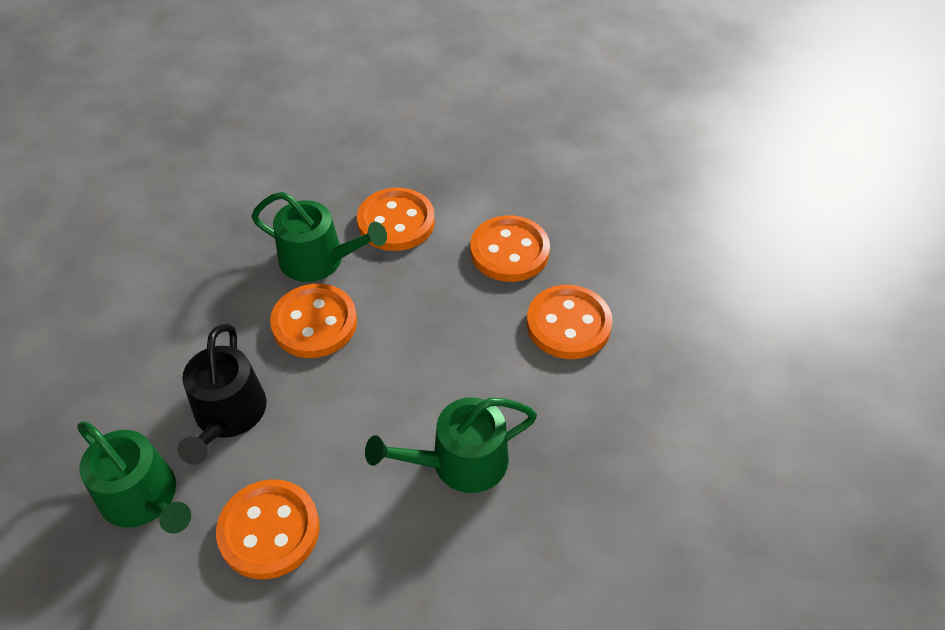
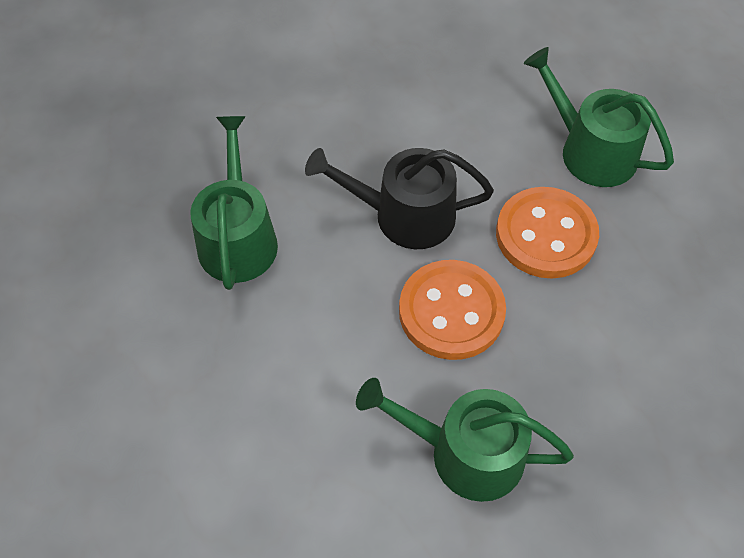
orange button: 5 -> 2

